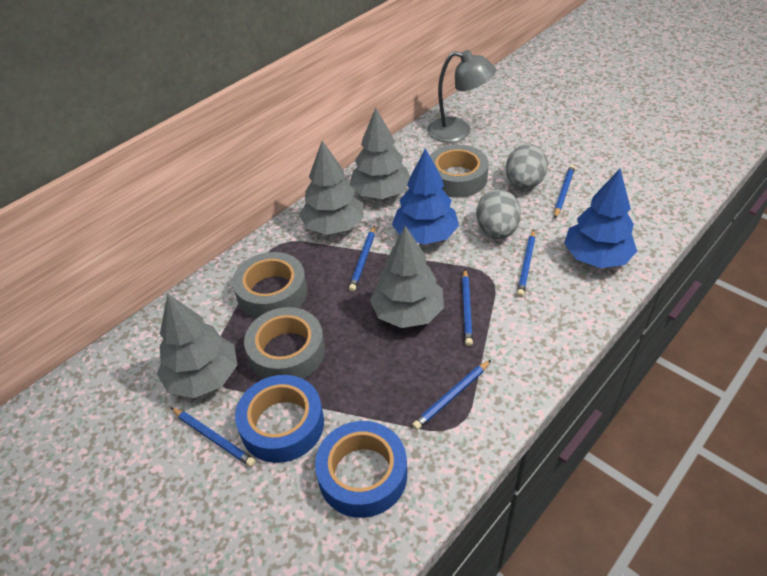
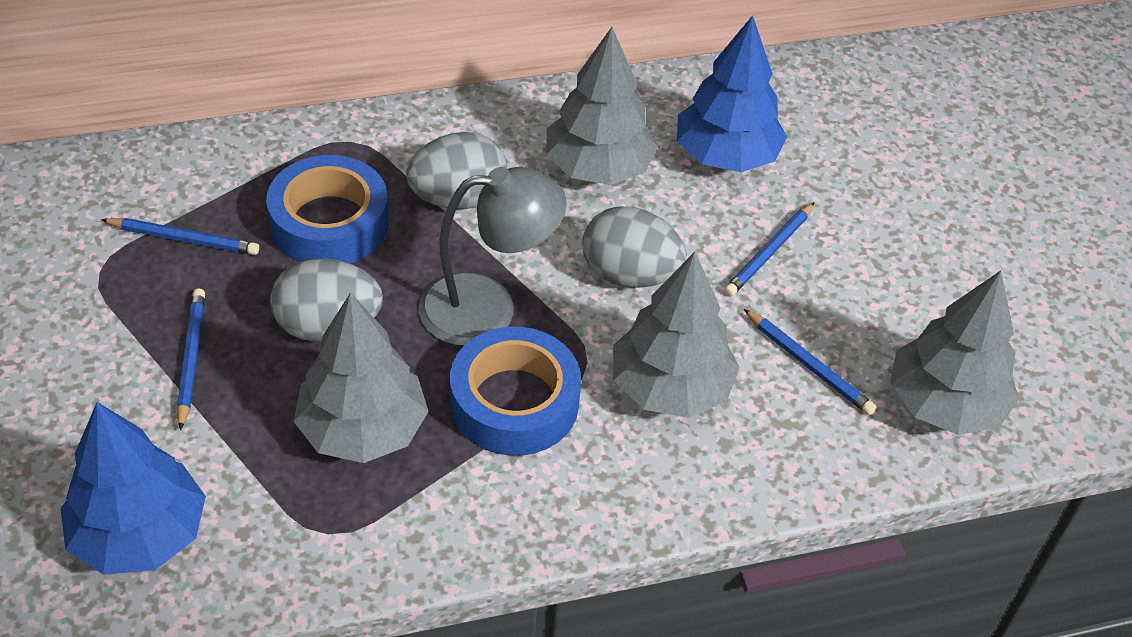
blue pencil: 6 -> 4
grey egg: 2 -> 3
grey tape: 3 -> 0

